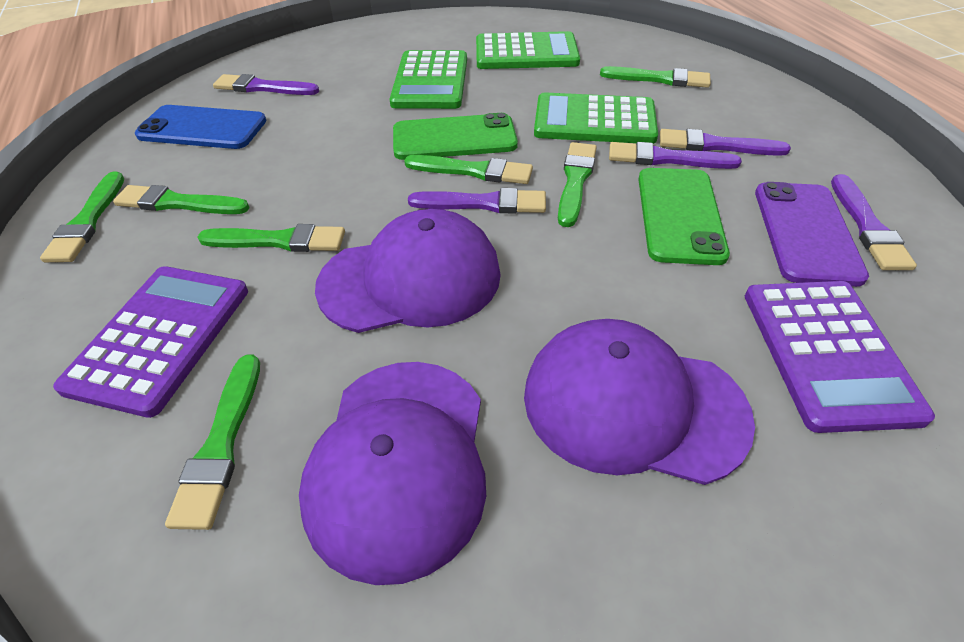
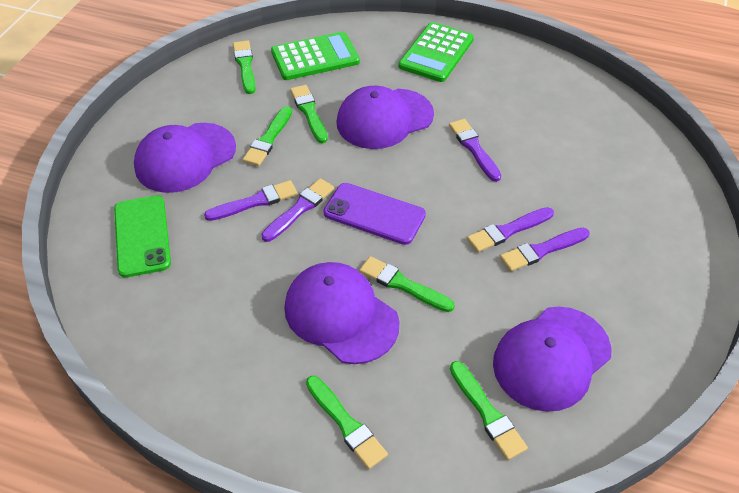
blue phone: 1 -> 0
green brush: 7 -> 6
green calculator: 3 -> 2
green phone: 2 -> 1
purple calculator: 2 -> 0
purple cap: 3 -> 4

